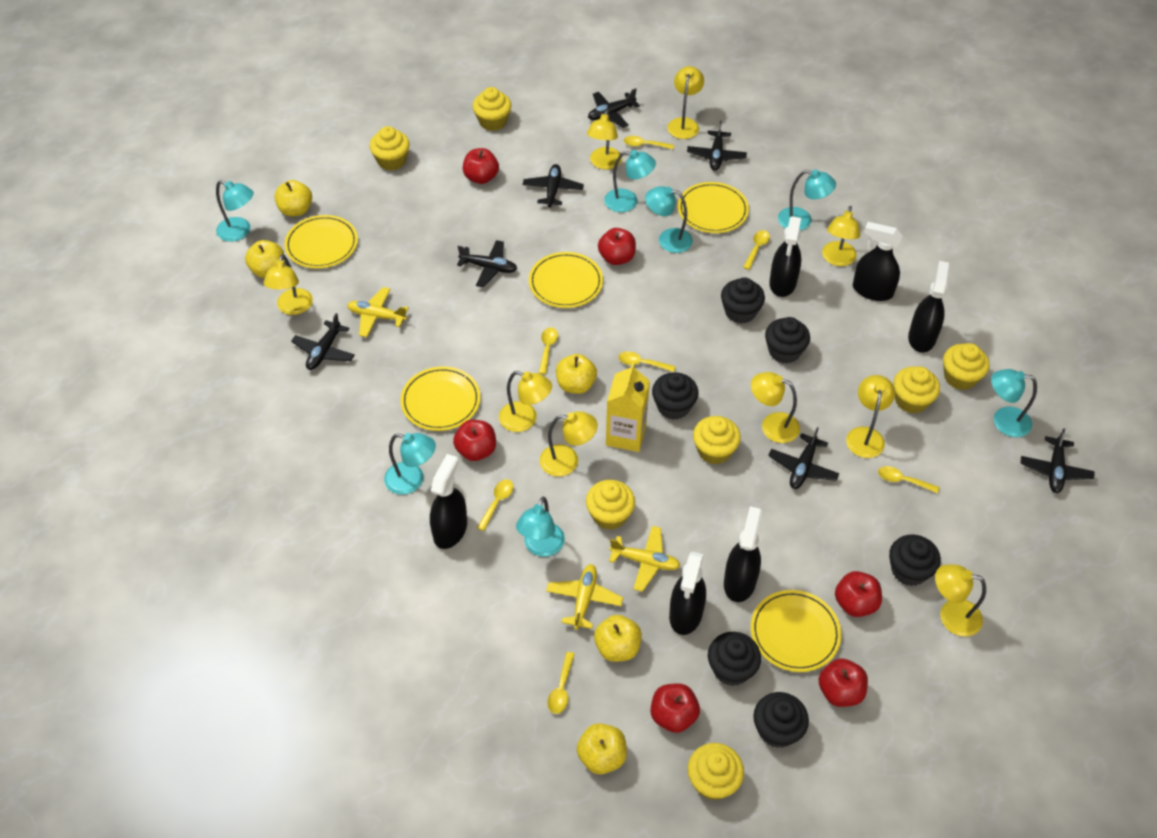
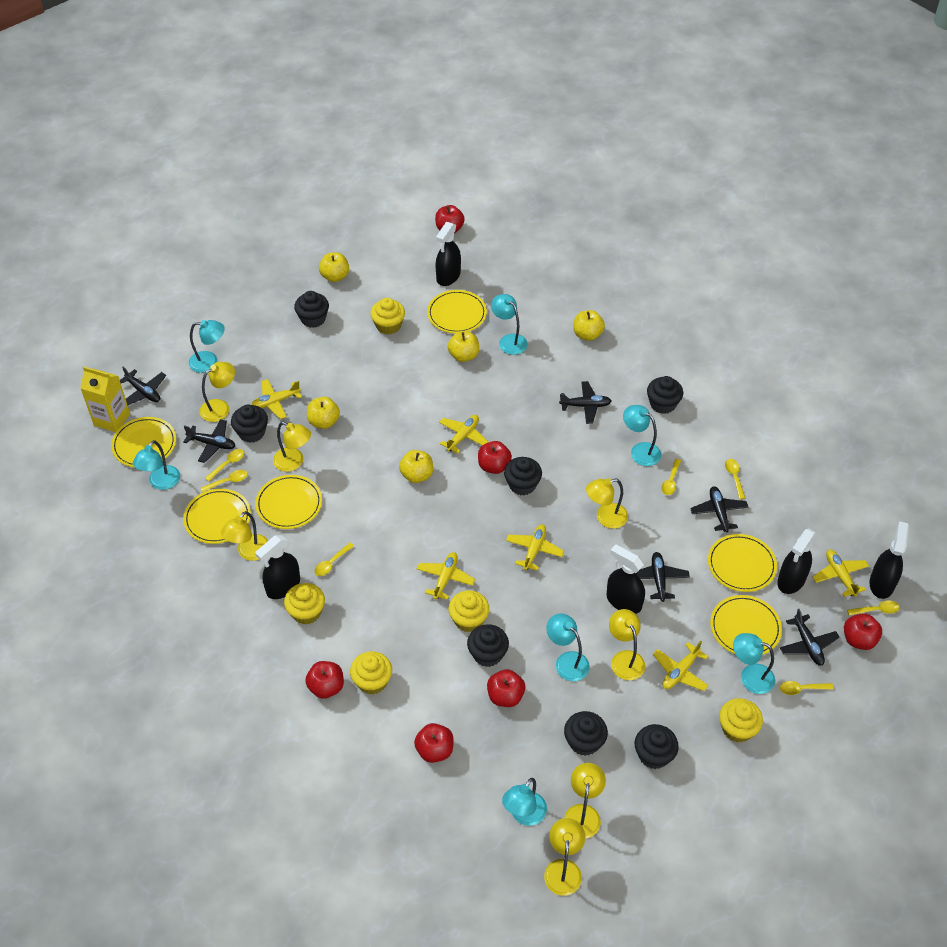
black cupcake: 6 -> 7
black plane: 7 -> 6
black spray bottle: 6 -> 5
yellow cupcake: 7 -> 5
yellow lamp: 9 -> 7
yellow plane: 3 -> 6
yellow plate: 5 -> 6

